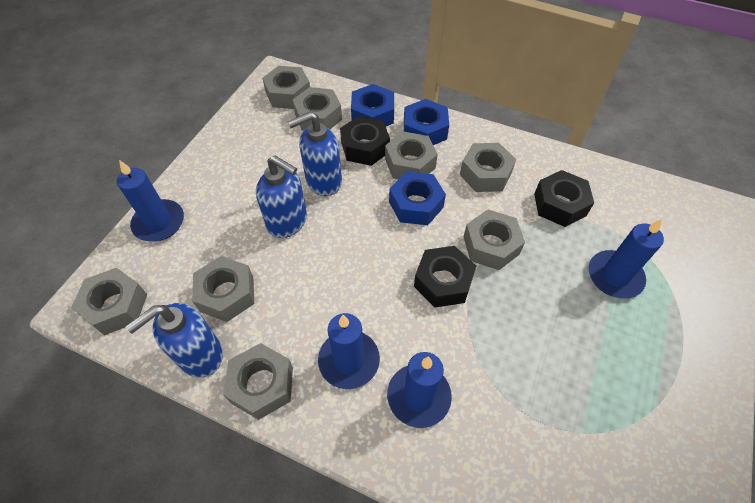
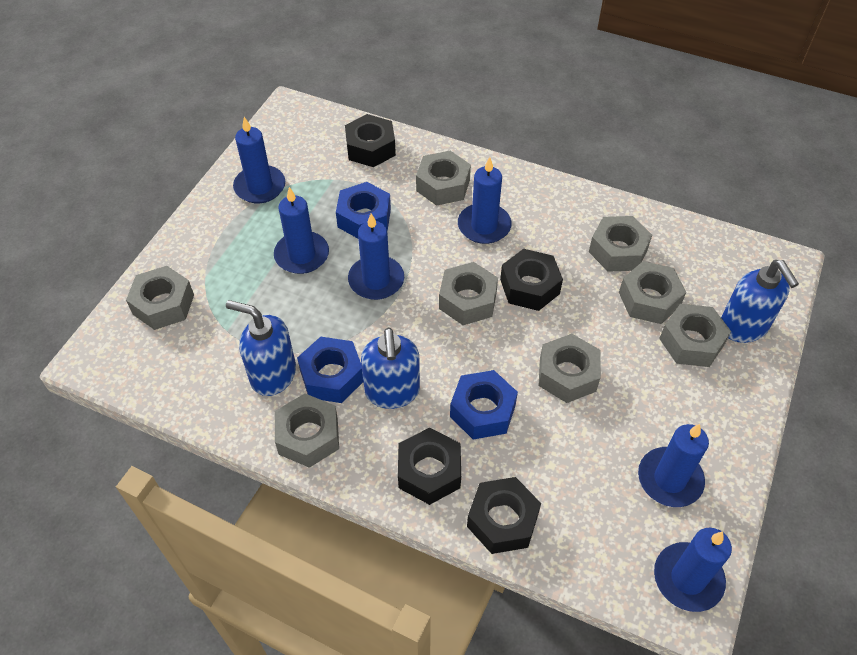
black nut: 3 -> 4
blue candle: 4 -> 6

